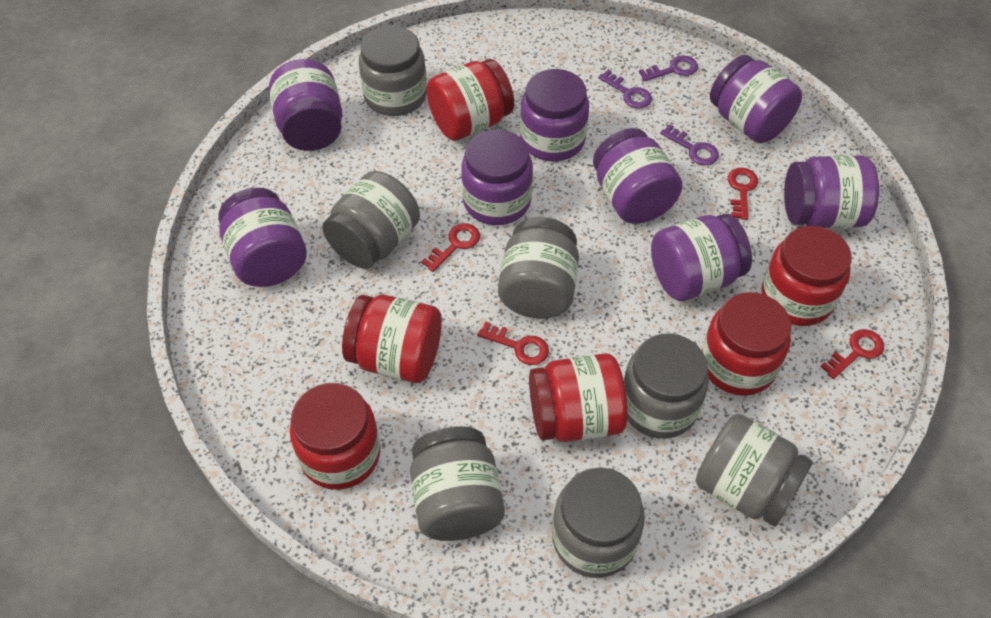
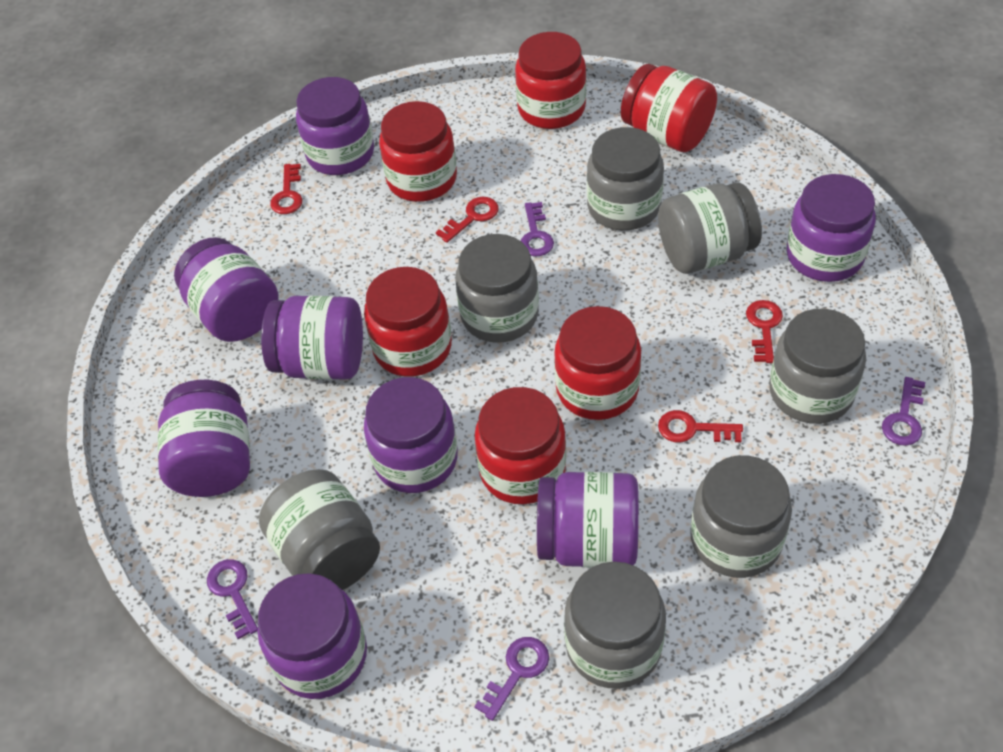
purple key: 3 -> 4

